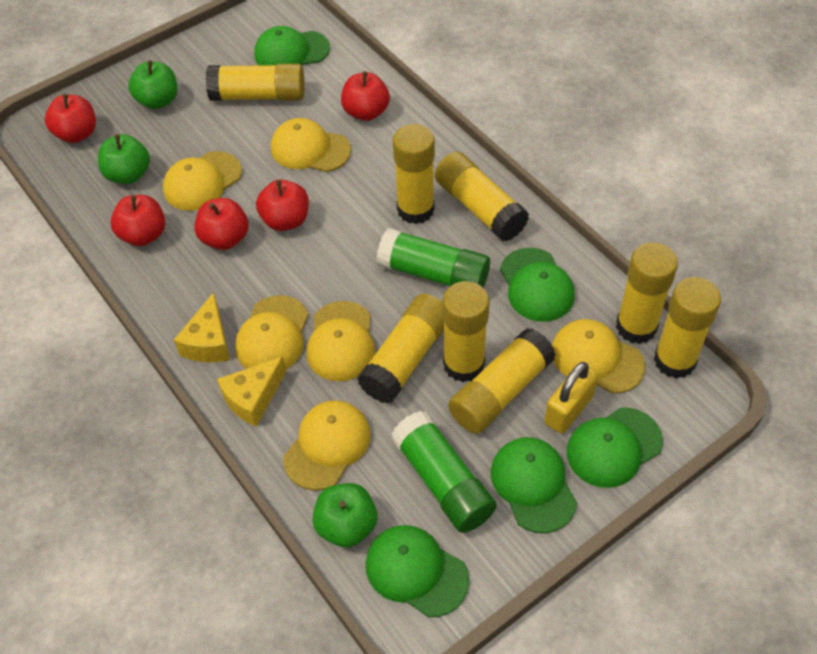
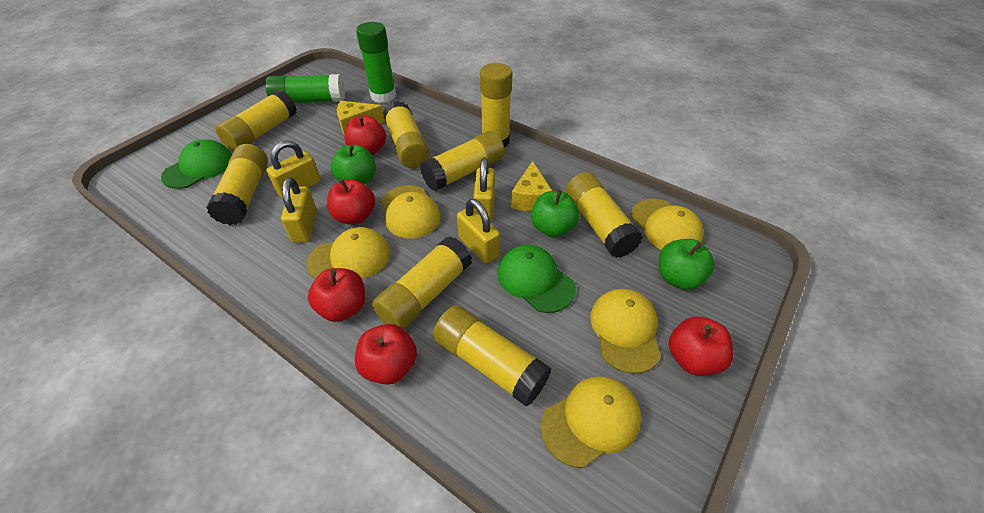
green cap: 5 -> 2
yellow cap: 6 -> 5
yellow padlock: 1 -> 4

